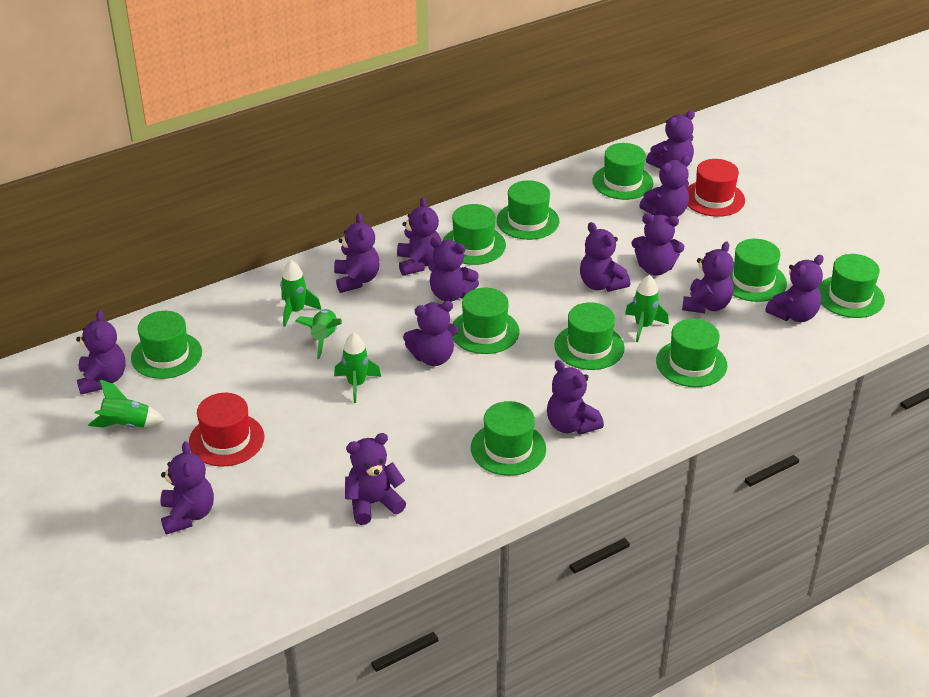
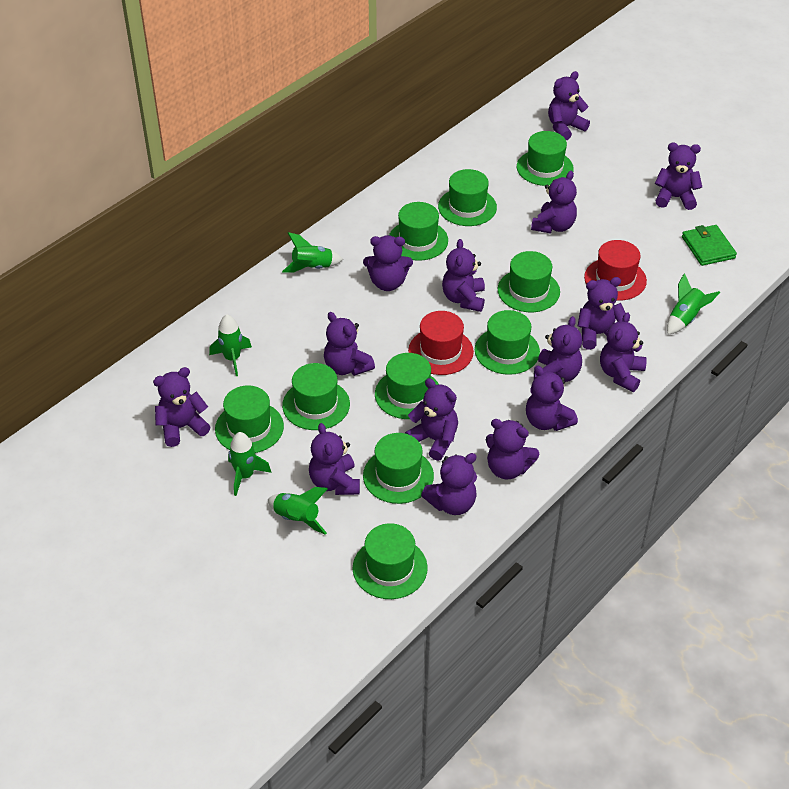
green wallet: 0 -> 1
purple teddy bear: 14 -> 15

